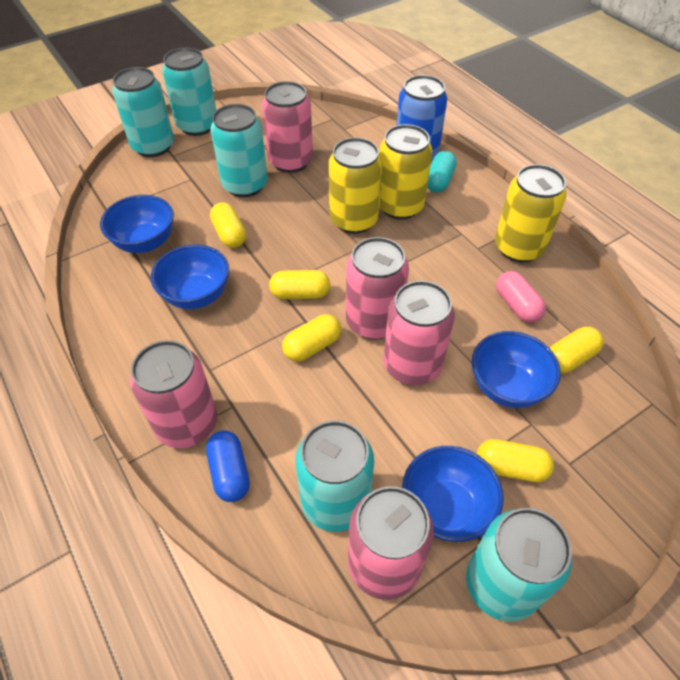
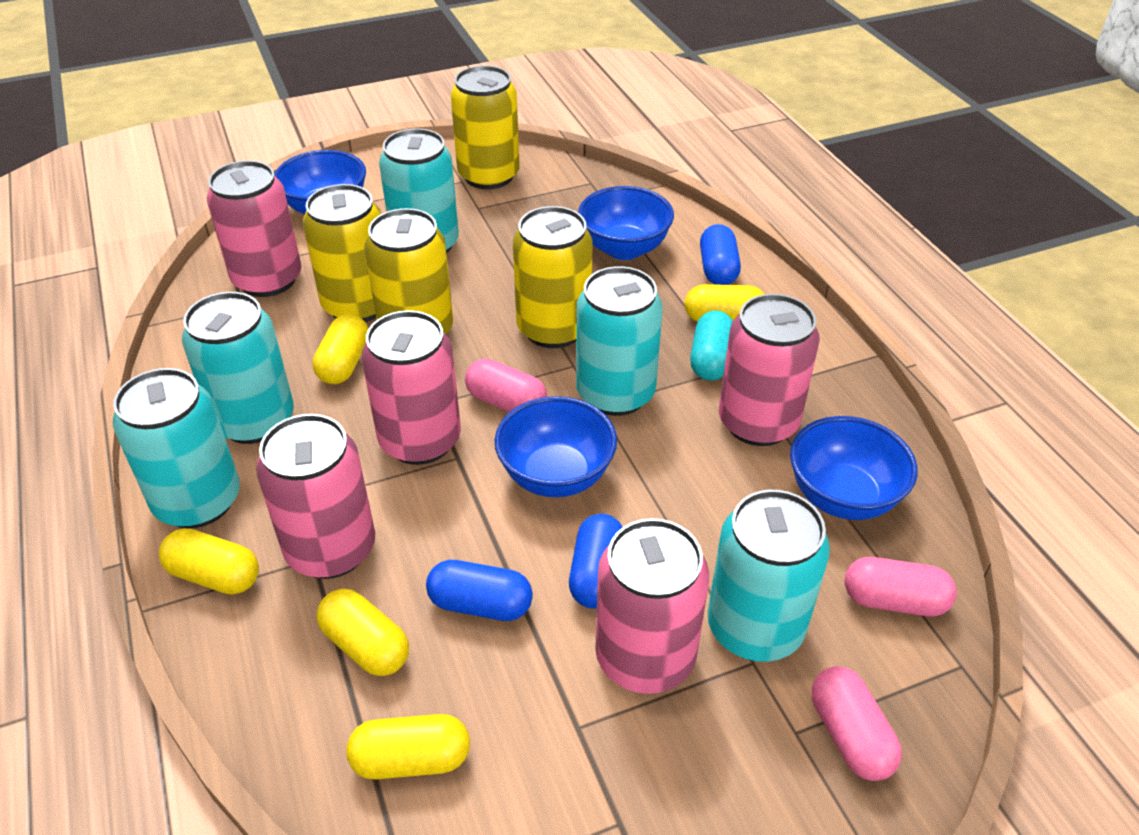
blue can: 1 -> 0
blue capsule: 1 -> 3
pink capsule: 1 -> 3
yellow can: 3 -> 4

